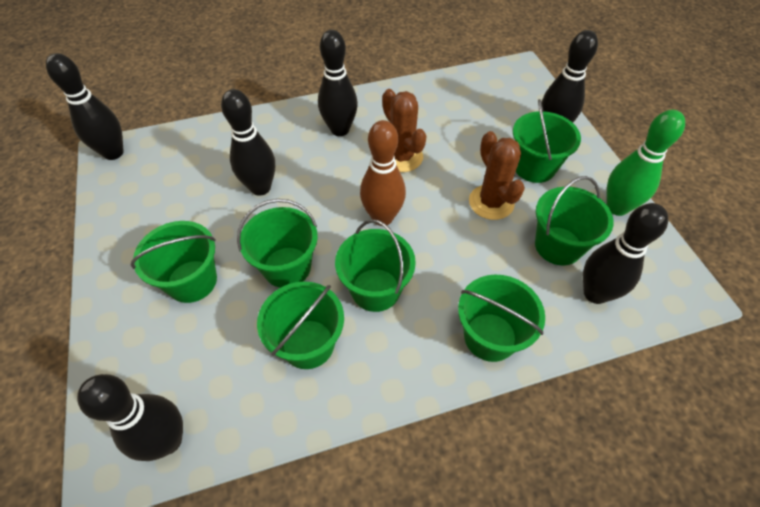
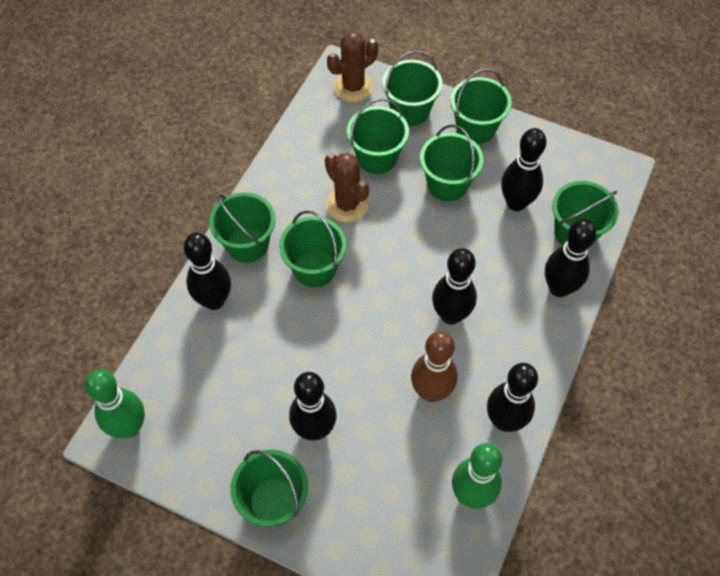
green bowling pin: 1 -> 2
green bucket: 7 -> 8

